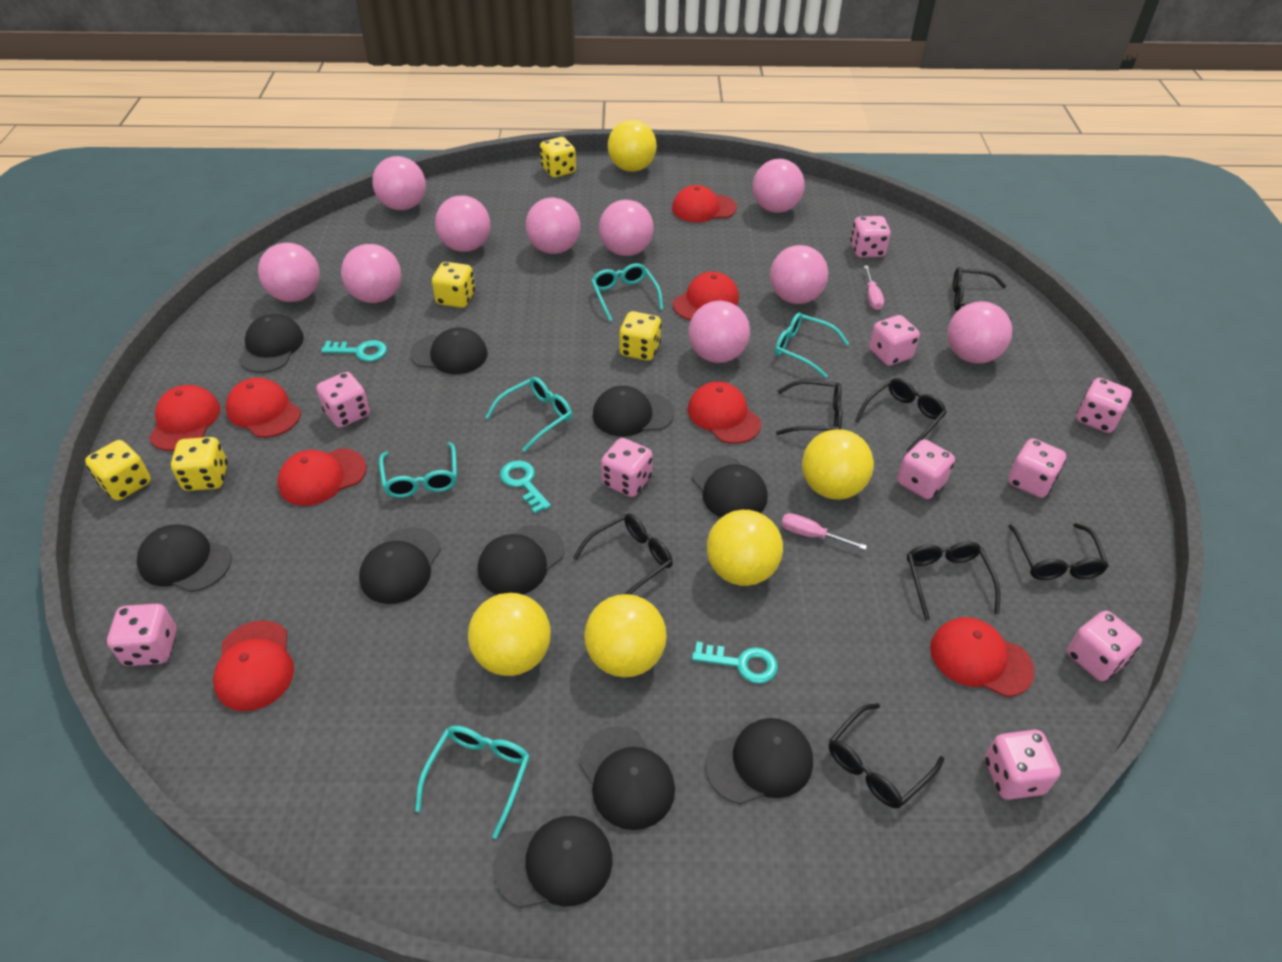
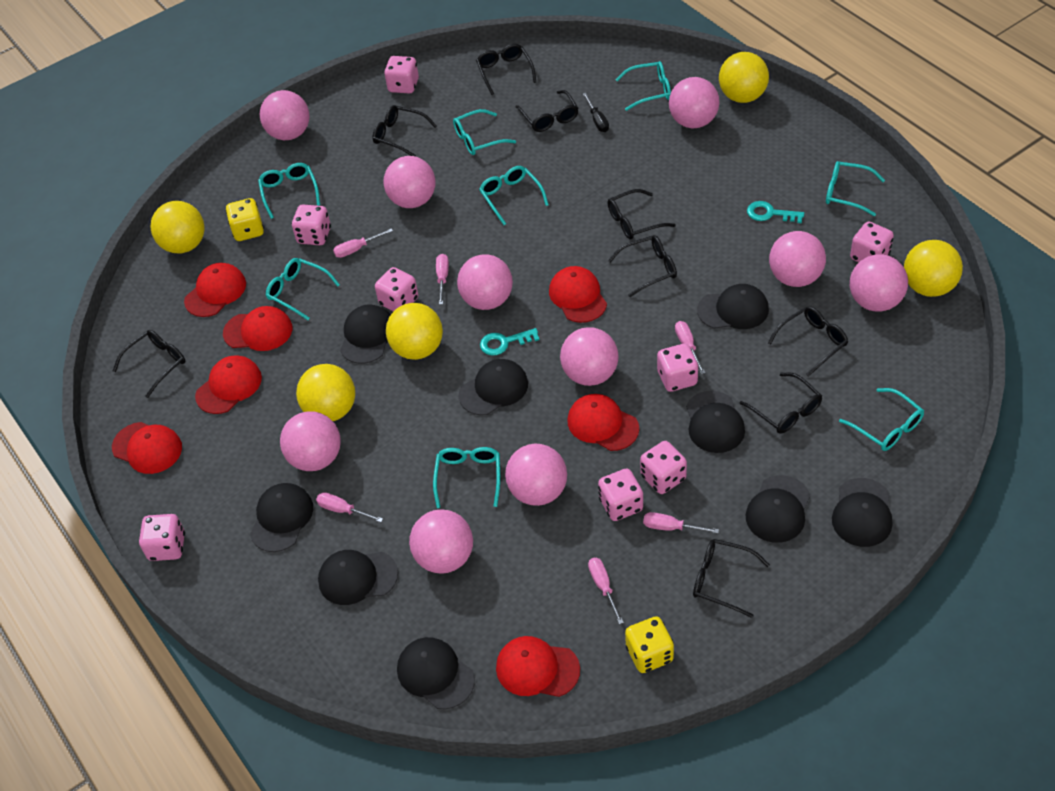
black cap: 10 -> 9
black glasses: 7 -> 9
black screwdriver: 0 -> 1
pink dice: 10 -> 8
pink screwdriver: 2 -> 6
red cap: 8 -> 7
turquoise glasses: 5 -> 8
turquoise key: 3 -> 2
yellow dice: 5 -> 2

